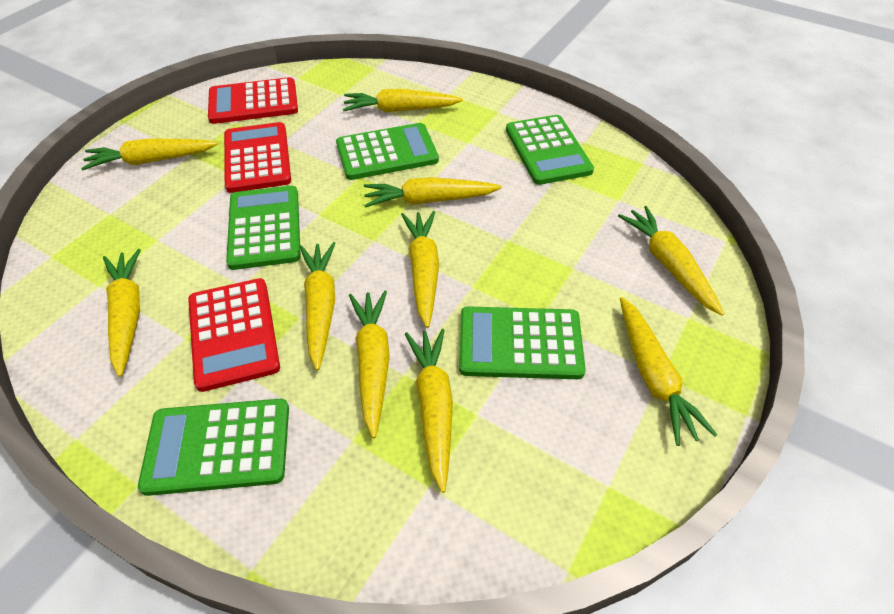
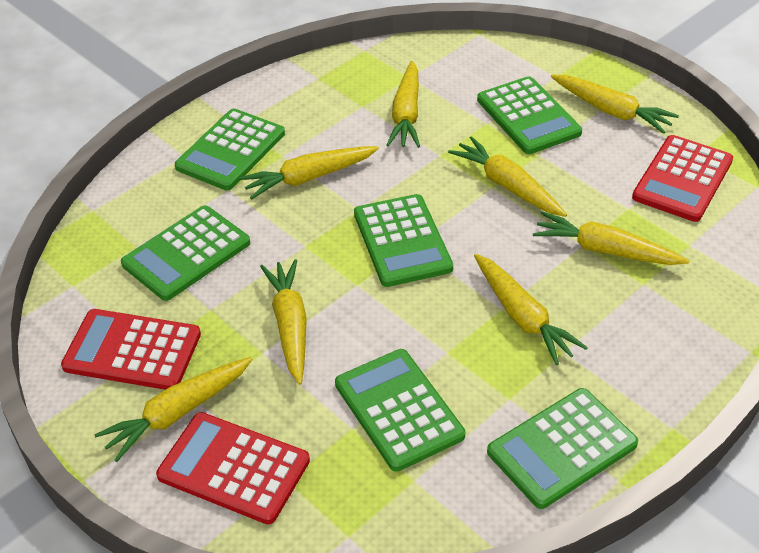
green calculator: 5 -> 6
yellow carrot: 10 -> 8

